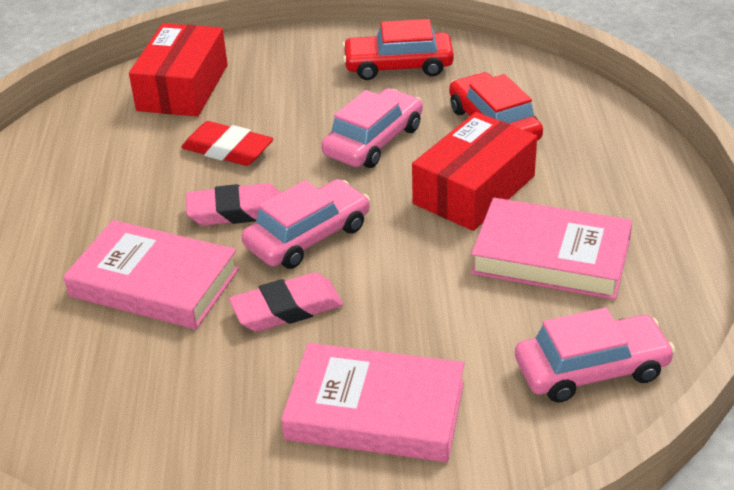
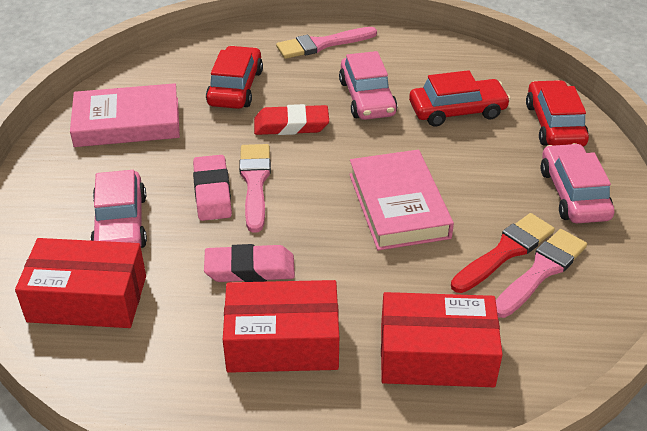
pink book: 3 -> 2
pink brush: 0 -> 3
red box: 2 -> 3
red brush: 0 -> 1
red car: 2 -> 3

